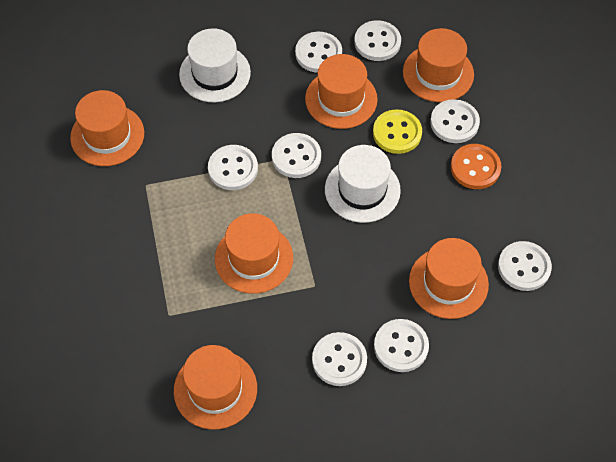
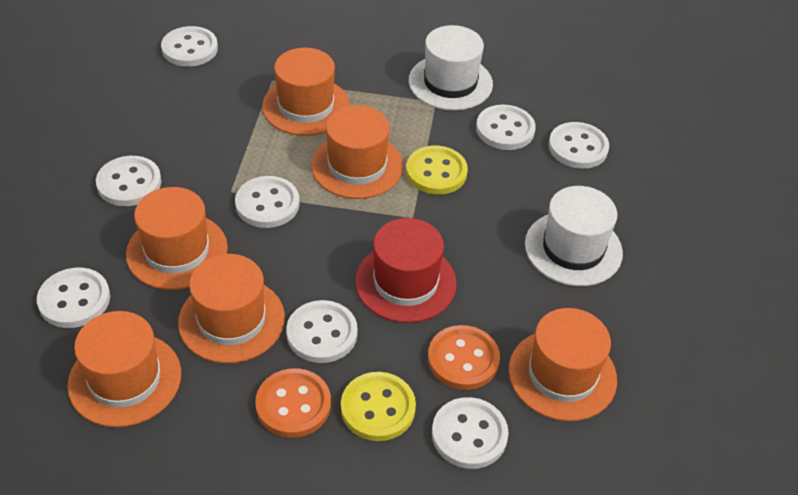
orange button: 1 -> 2
red hat: 0 -> 1
yellow button: 1 -> 2

